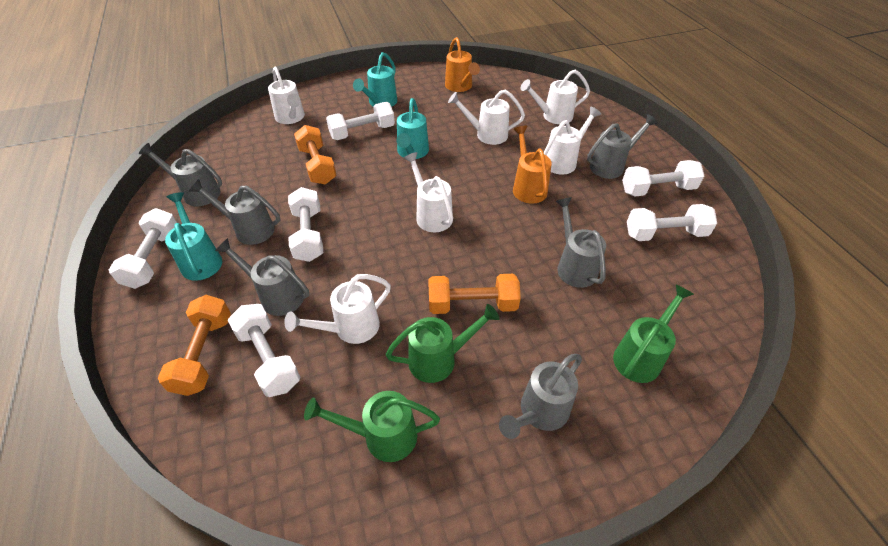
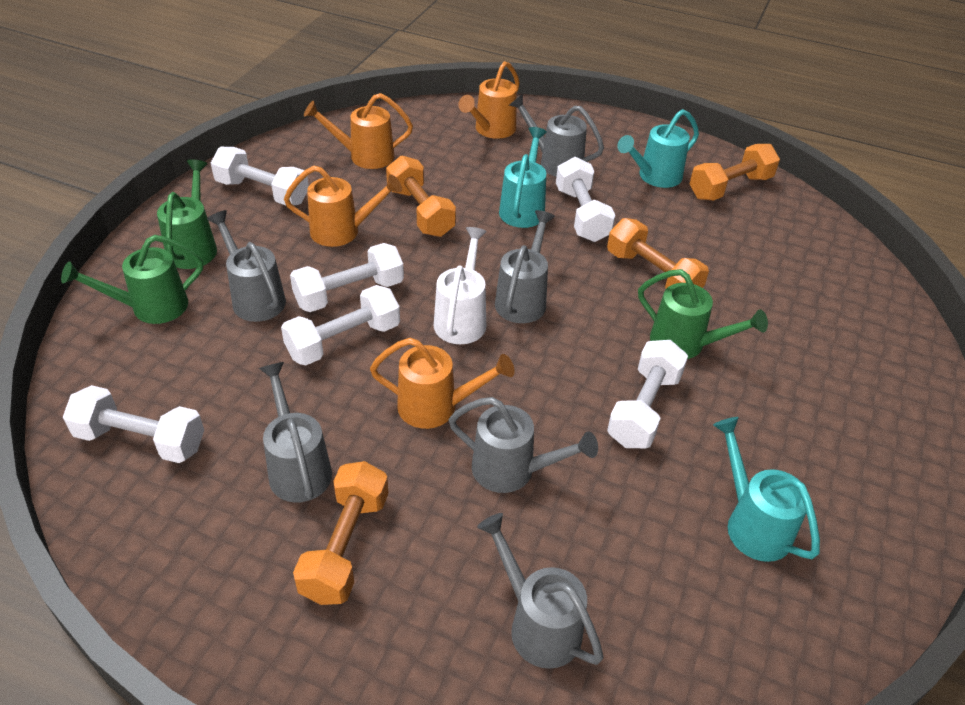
orange dumbbell: 3 -> 4
orange watering can: 2 -> 4
white watering can: 6 -> 1

